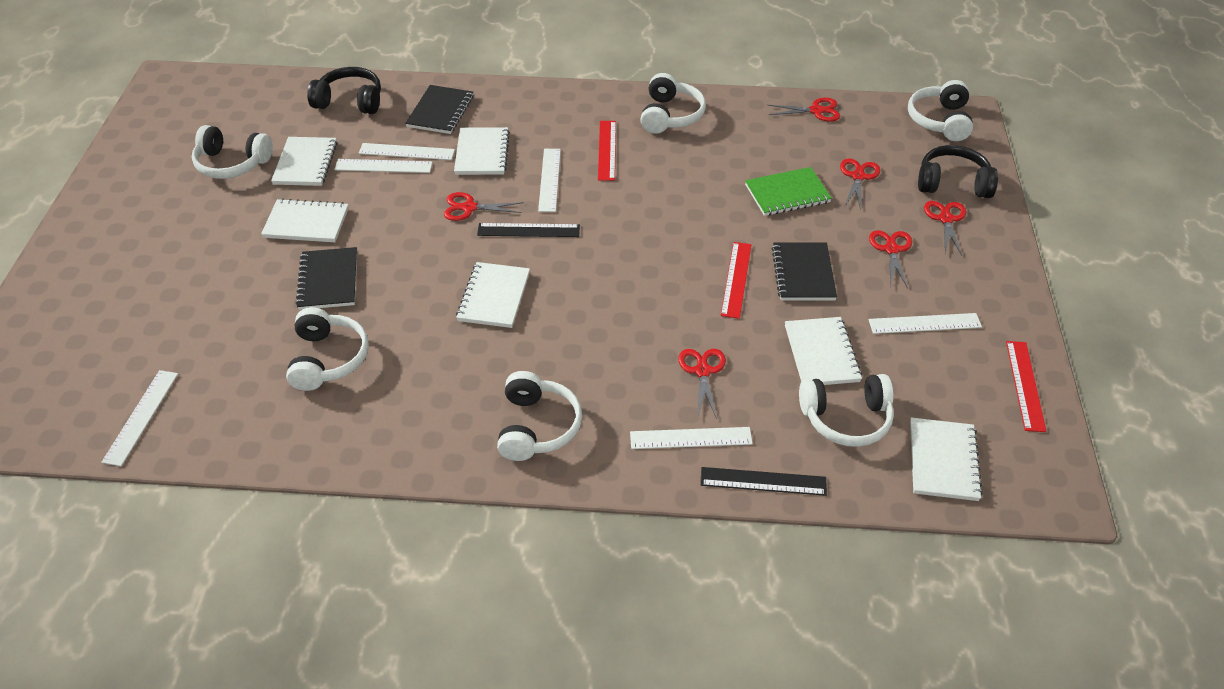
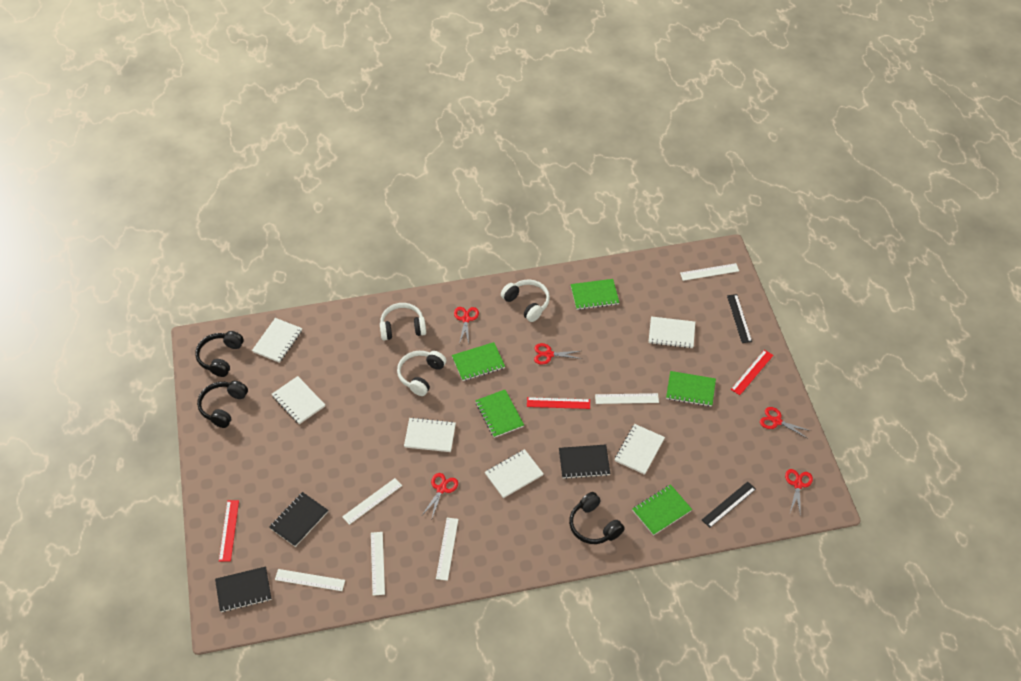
black headphones: 2 -> 3
green notebook: 1 -> 5
red scissors: 6 -> 5
white headphones: 6 -> 3

